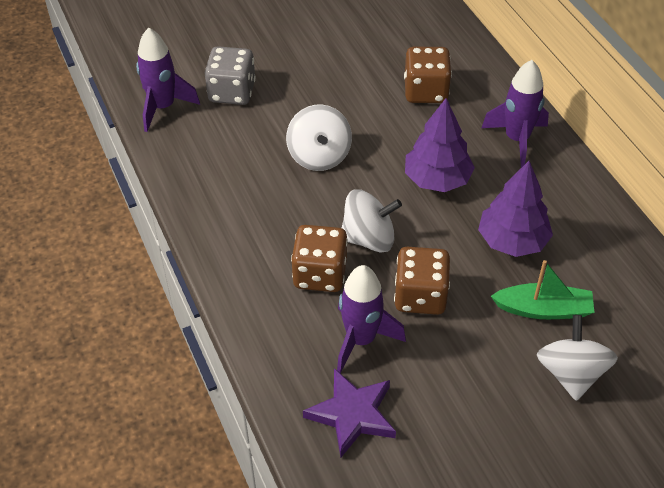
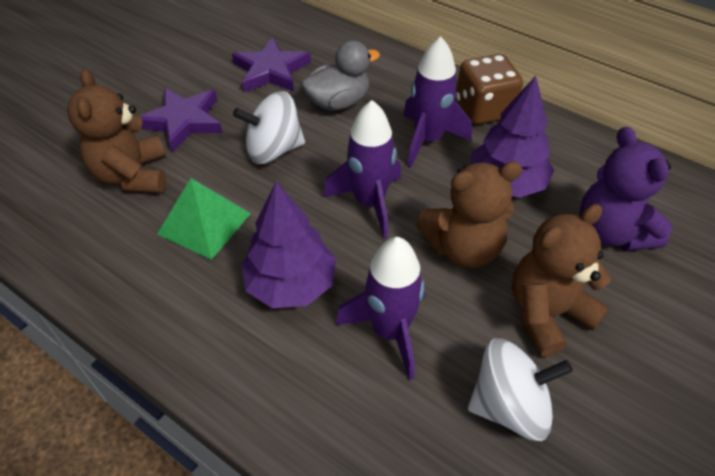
brown dice: 3 -> 1
brown teddy bear: 0 -> 3
green boat: 1 -> 0
green pyramid: 0 -> 1
grey dice: 1 -> 0
grey duck: 0 -> 1
purple star: 1 -> 2
purple teddy bear: 0 -> 1
white spinning top: 3 -> 2

